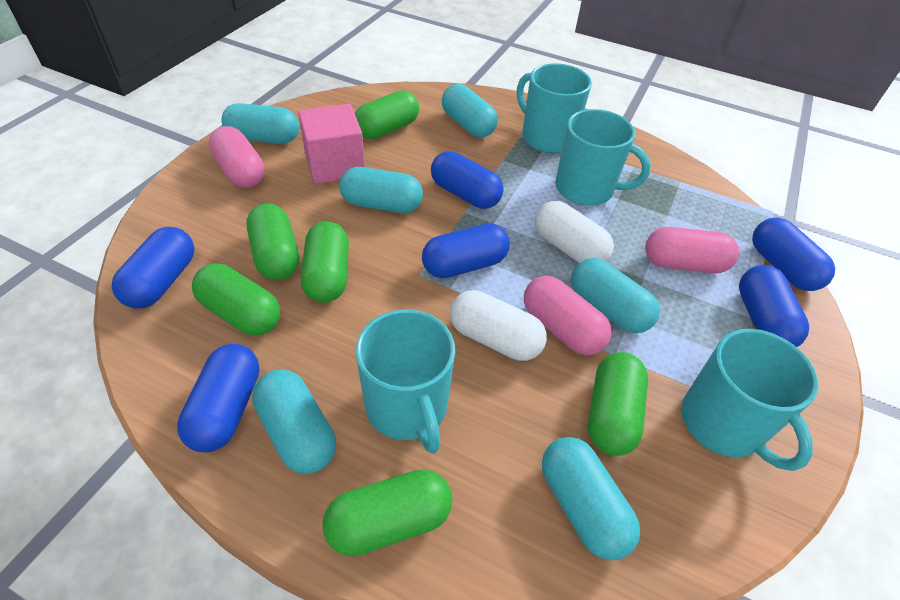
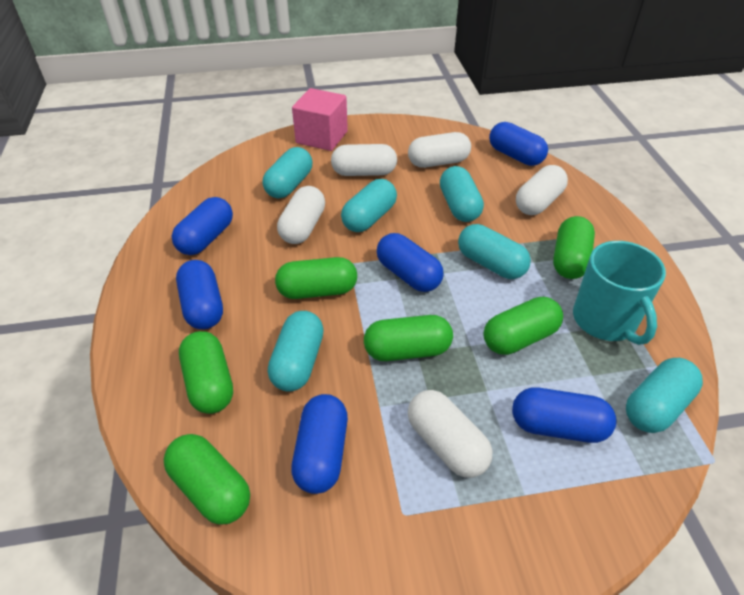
pink capsule: 3 -> 0
turquoise mug: 4 -> 1
white capsule: 2 -> 5

